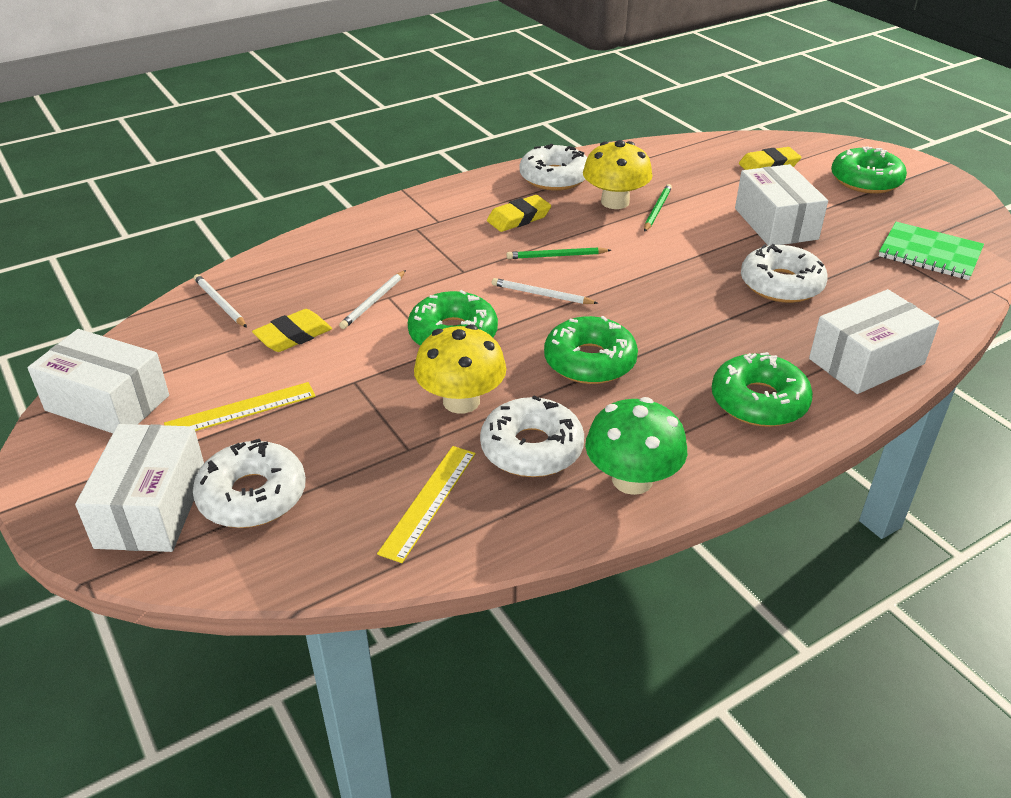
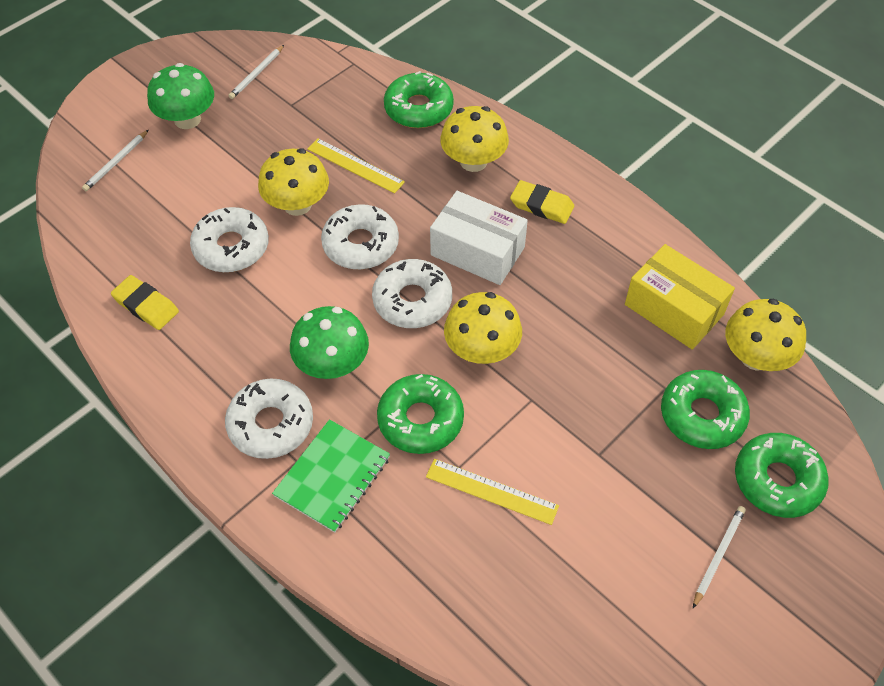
green mushroom: 1 -> 2
green pencil: 2 -> 0
white box: 4 -> 1
yellow box: 0 -> 1
yellow eraser: 3 -> 2
yellow mushroom: 2 -> 4

